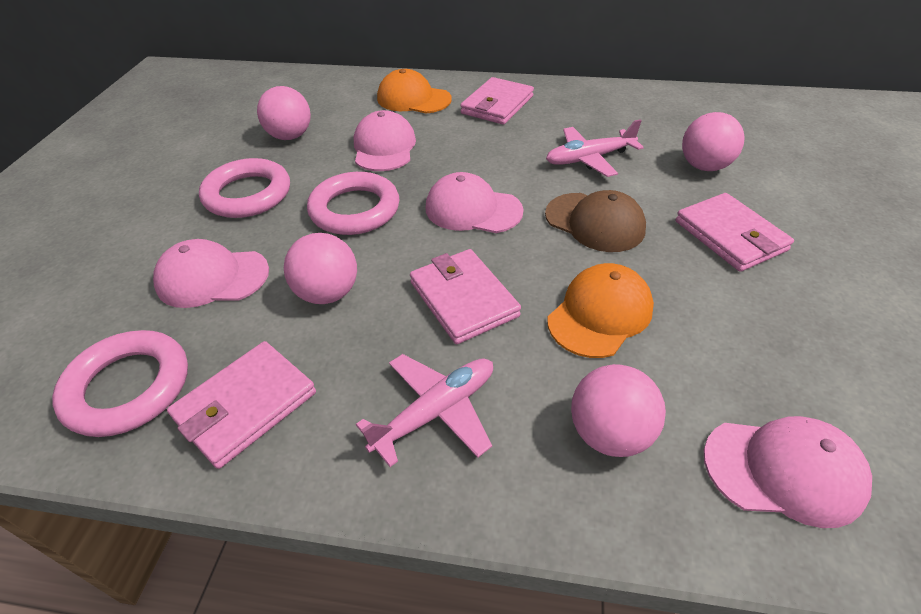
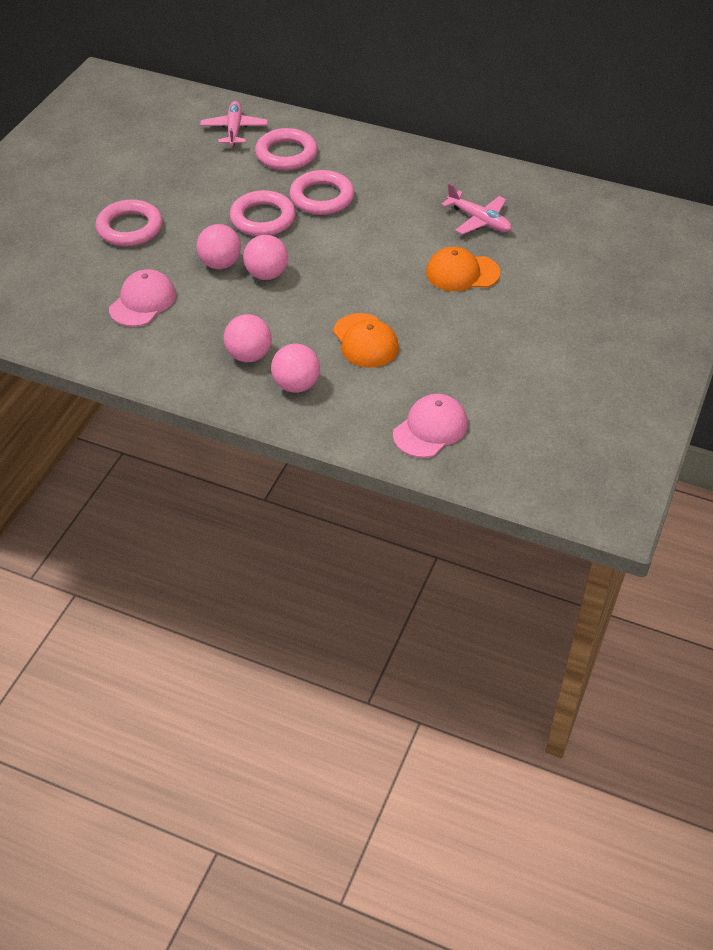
brown cap: 1 -> 0
pink cap: 4 -> 2
pink ring: 3 -> 4
pink wallet: 4 -> 0

